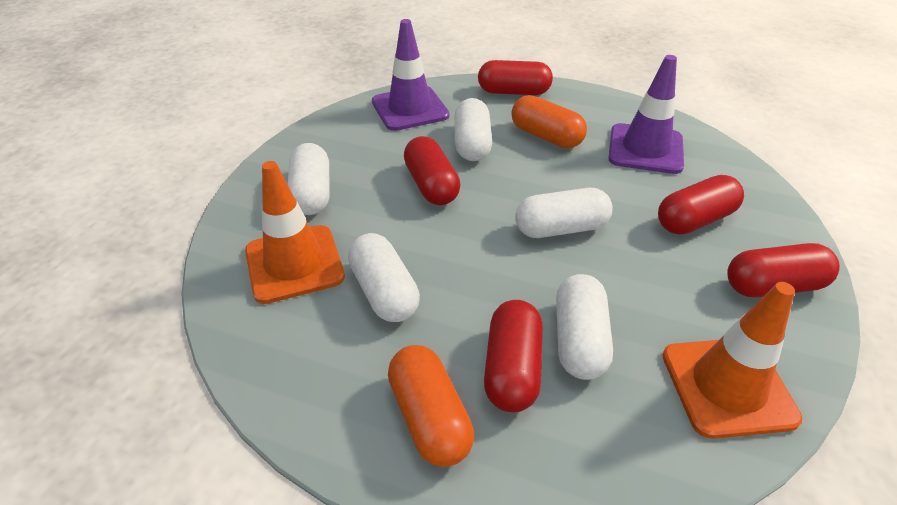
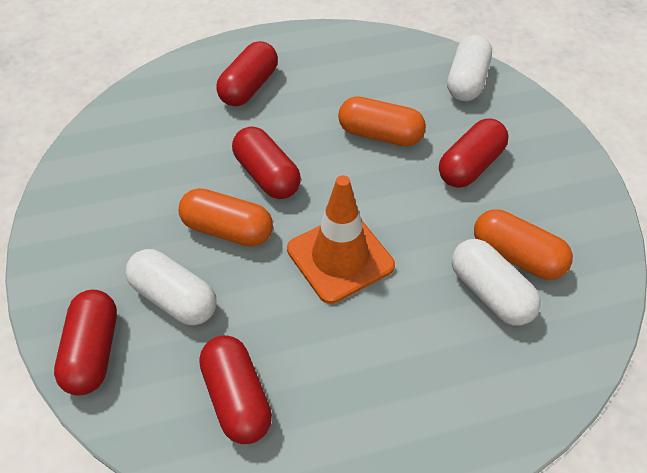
orange capsule: 2 -> 3
orange traffic cone: 2 -> 1
purple traffic cone: 2 -> 0
white capsule: 5 -> 3

